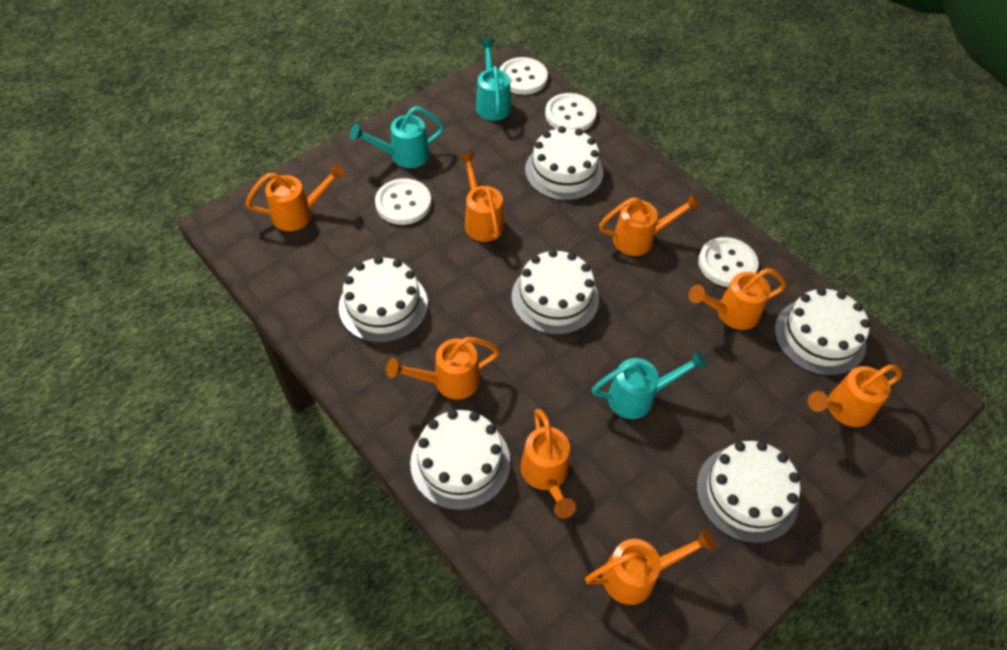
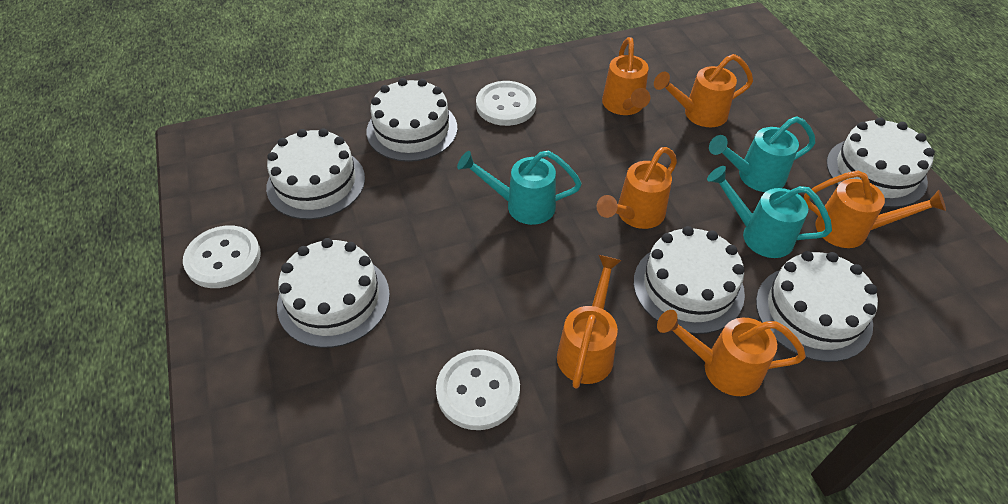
orange watering can: 8 -> 6
white button: 4 -> 3

